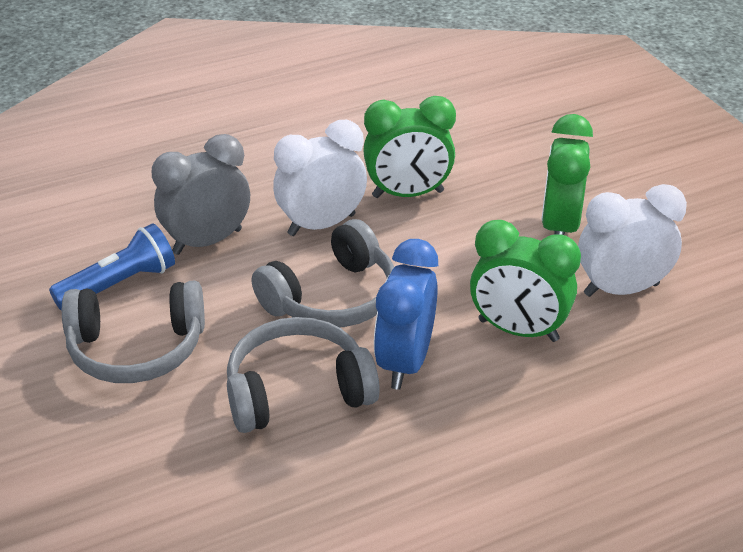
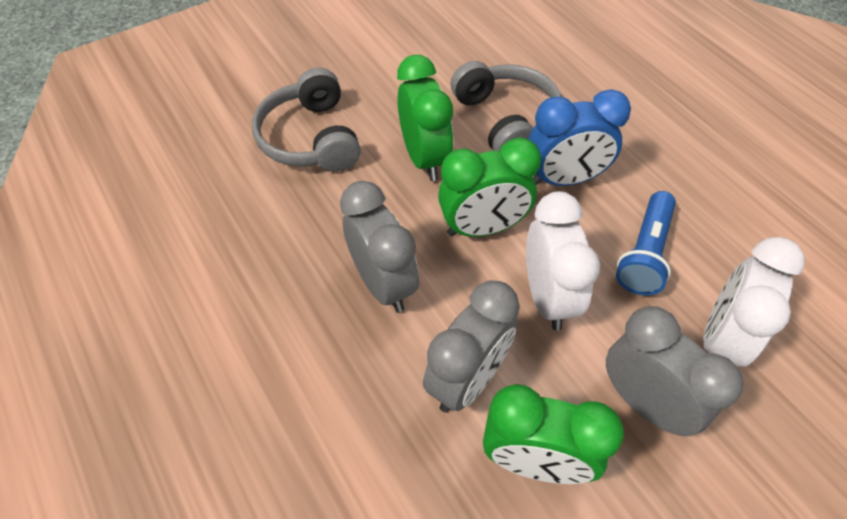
grey clock: 1 -> 3
grey headphones: 3 -> 2

